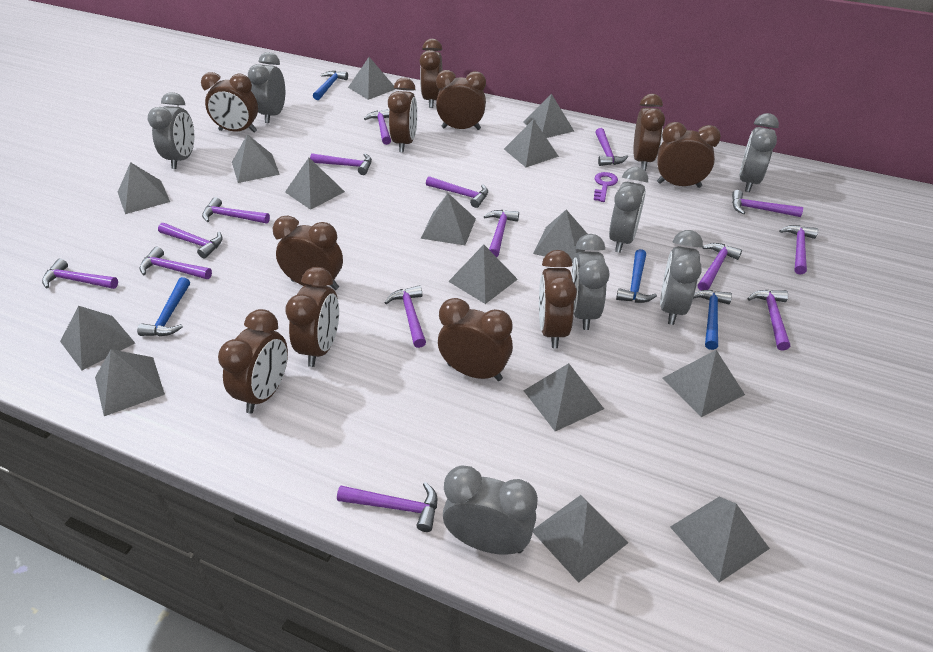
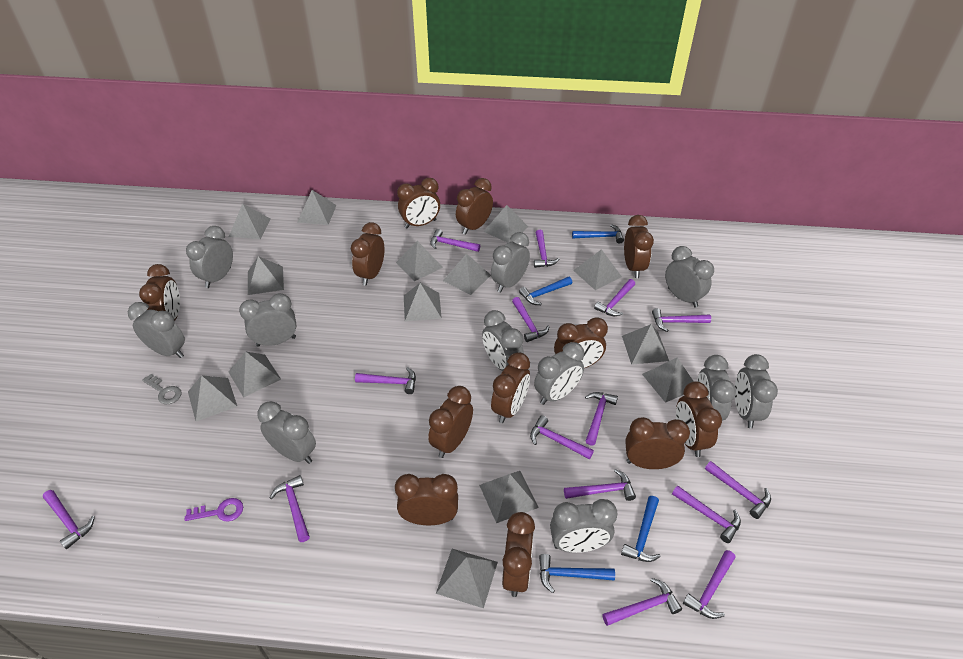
brown clock: 11 -> 12
grey clock: 7 -> 11
grey key: 0 -> 1
grey pyramid: 15 -> 14

